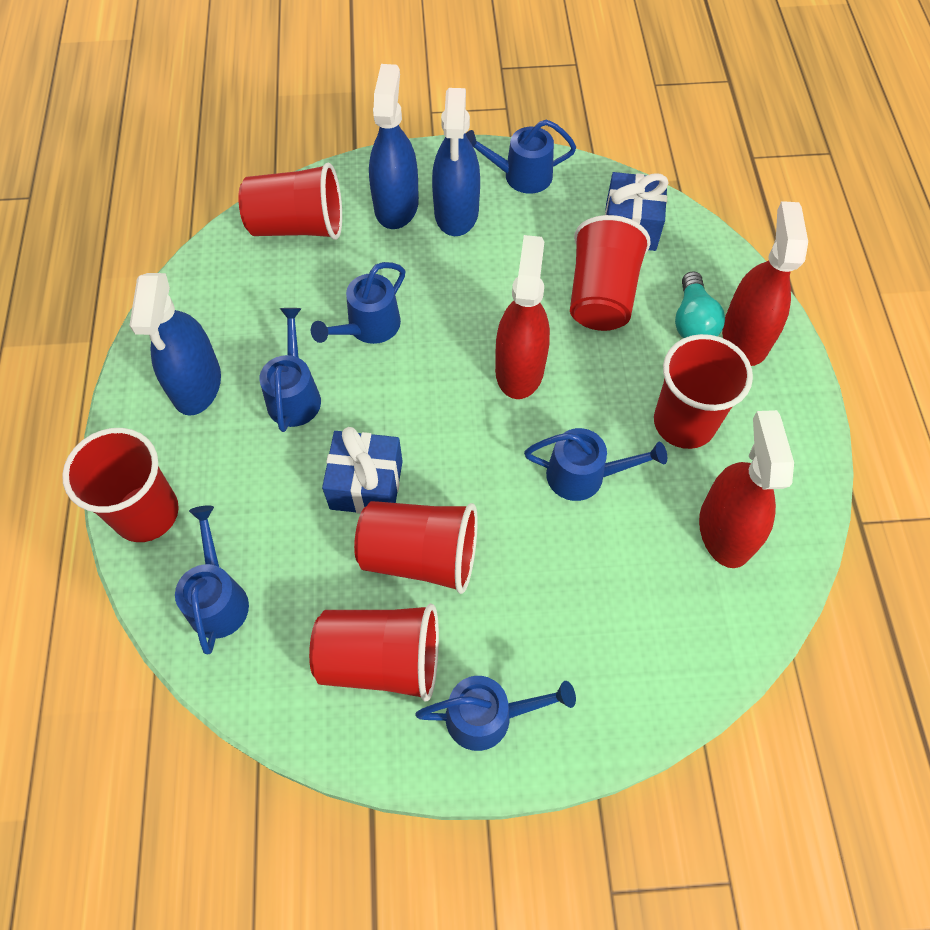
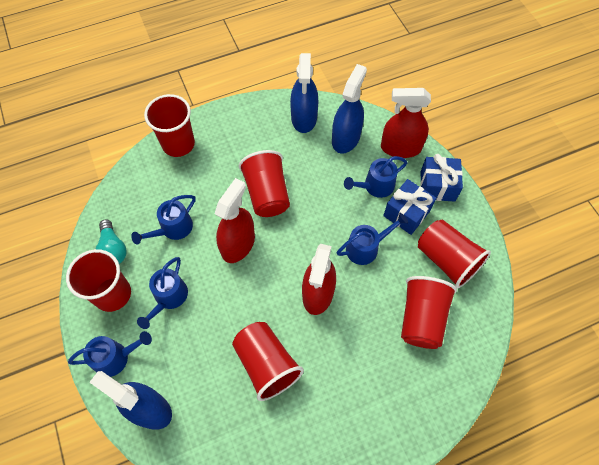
blue watering can: 6 -> 5

